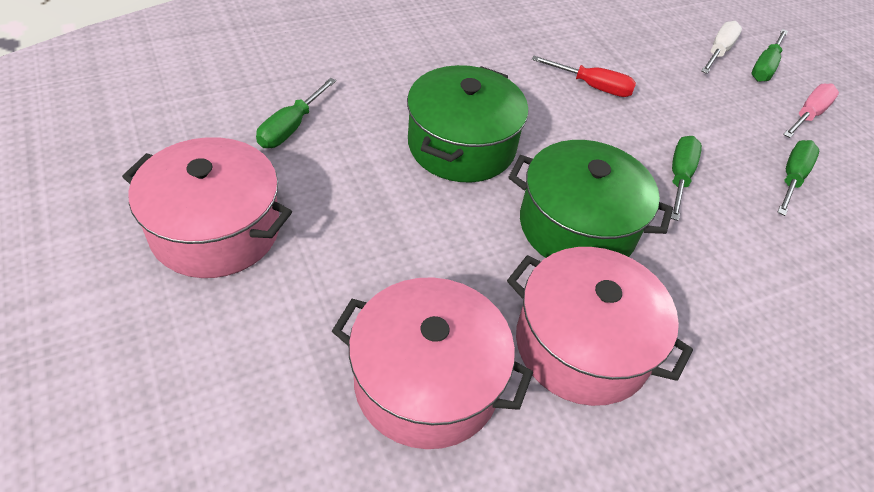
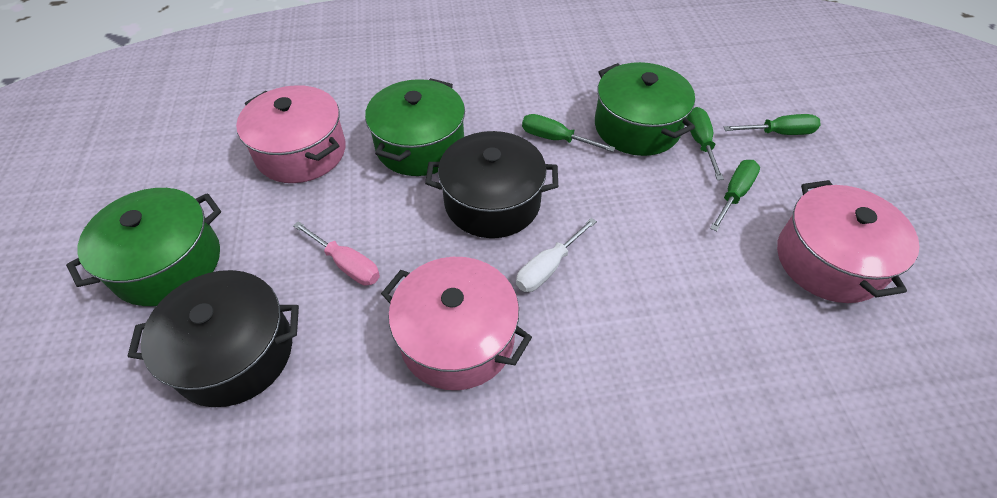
black pot: 0 -> 2
green pot: 2 -> 3
red screwdriver: 1 -> 0

